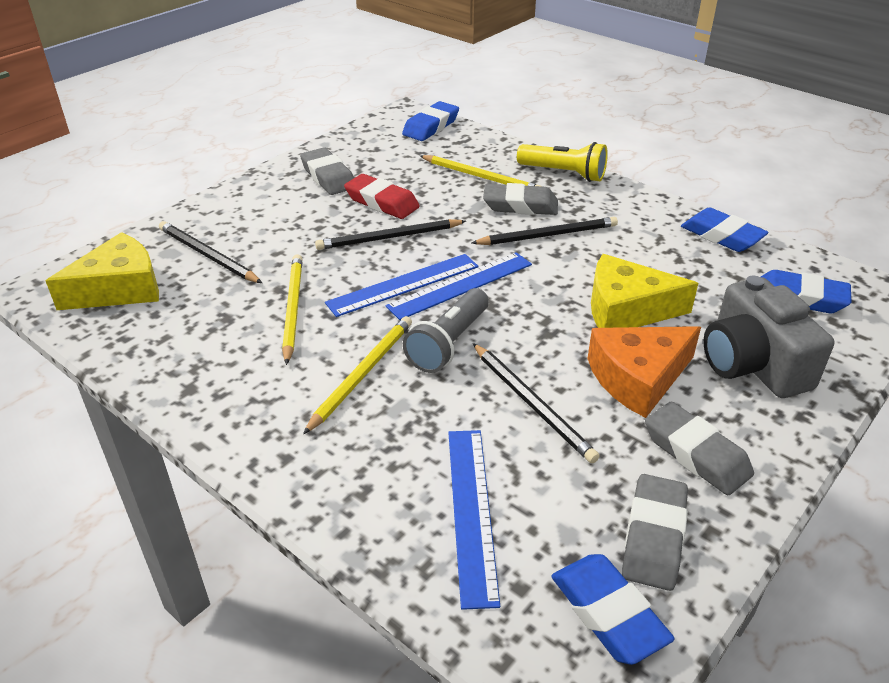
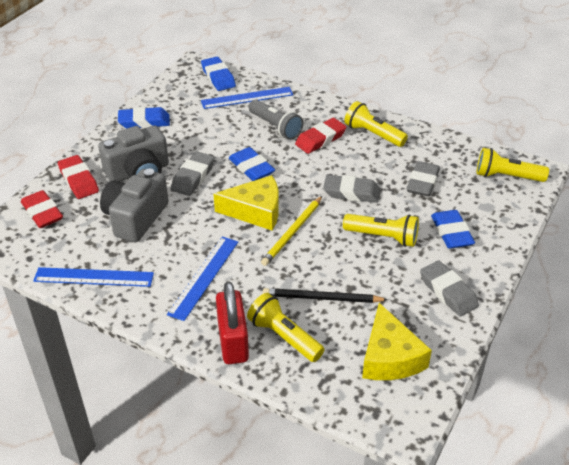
black pencil: 4 -> 1
grey camera: 1 -> 2
orange cheese: 1 -> 0
red eraser: 1 -> 3
red padlock: 0 -> 1
yellow flashlight: 1 -> 4
yellow pencil: 3 -> 1

